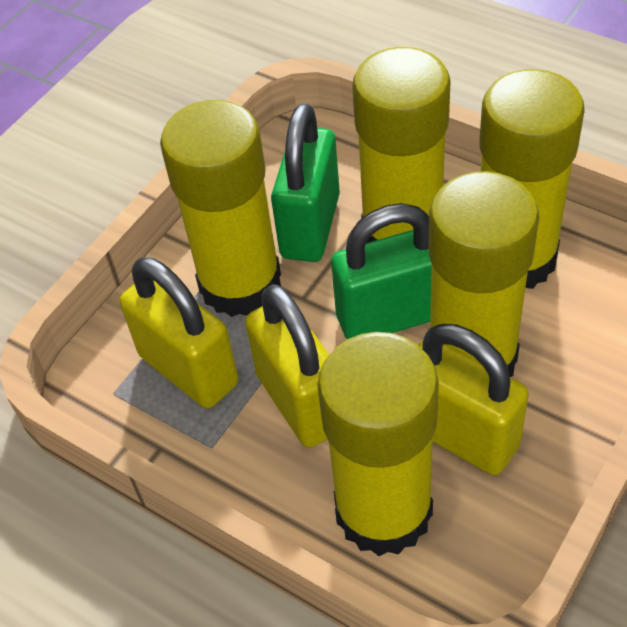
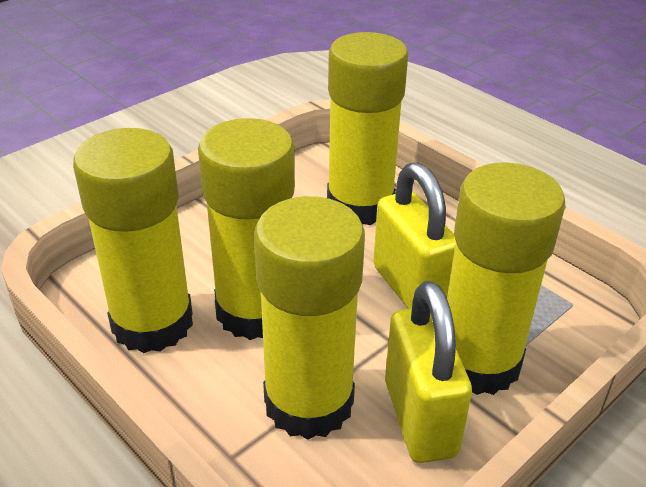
green padlock: 2 -> 0
yellow padlock: 3 -> 2

